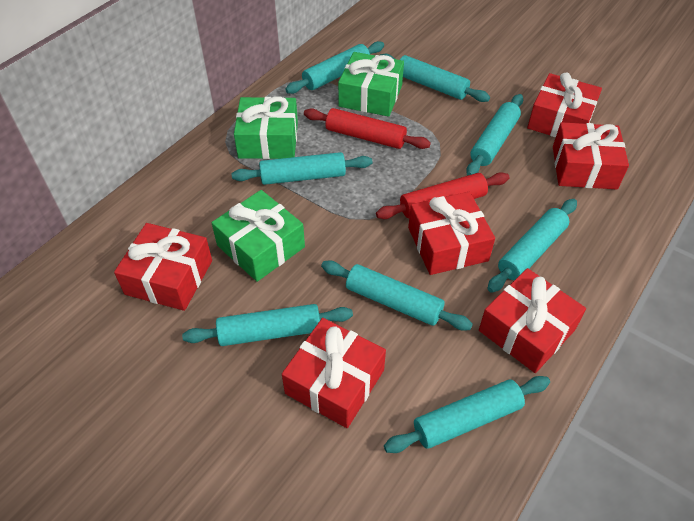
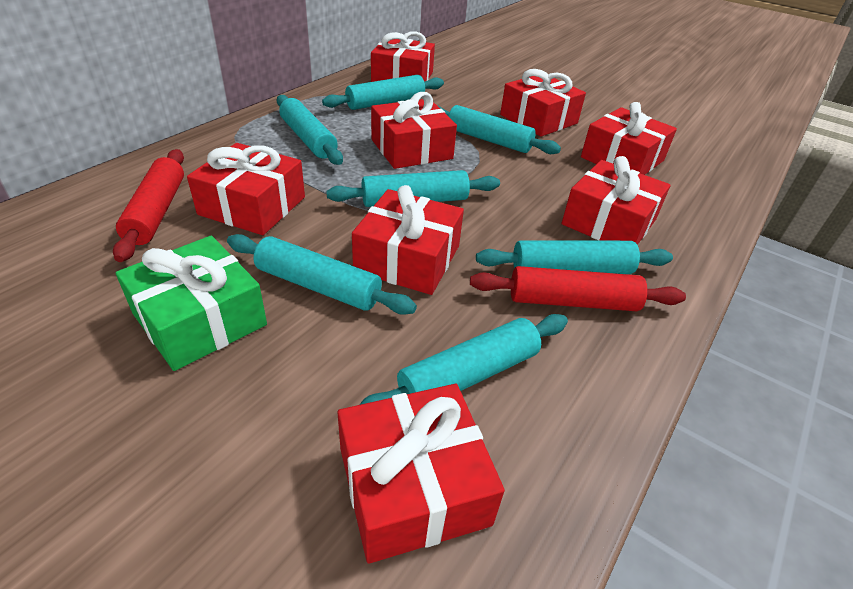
green gift: 3 -> 1
red gift: 6 -> 8
turquoise rolling pin: 8 -> 7

